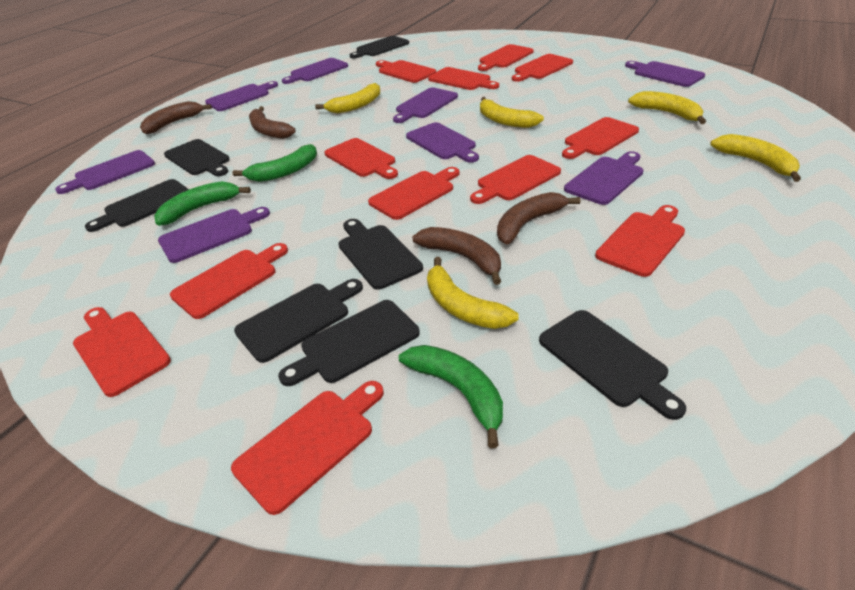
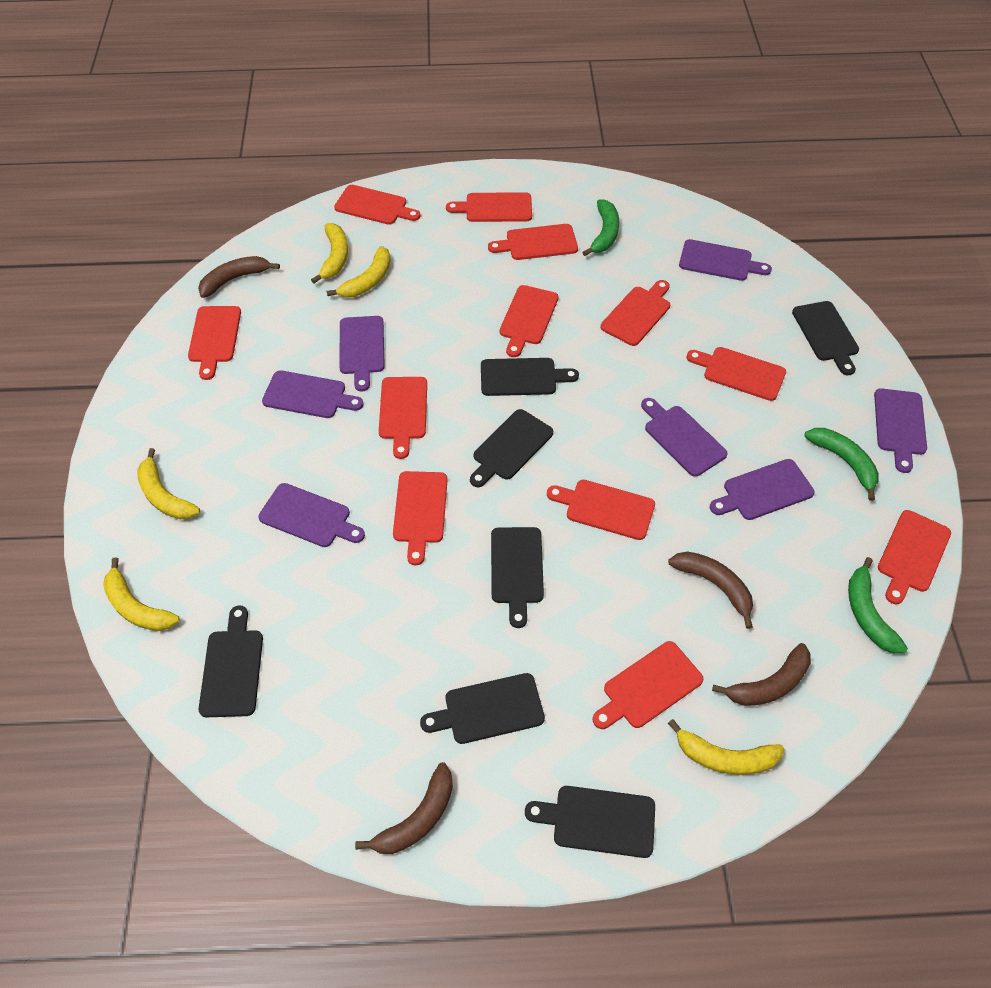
purple cutting board: 8 -> 7

